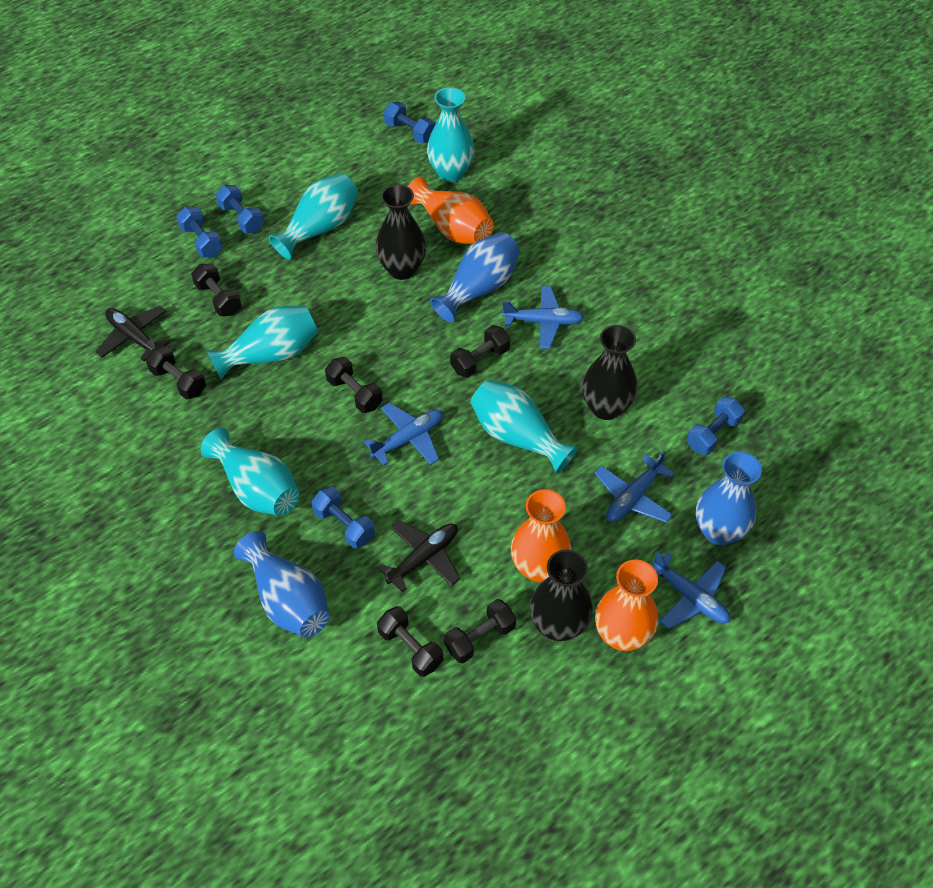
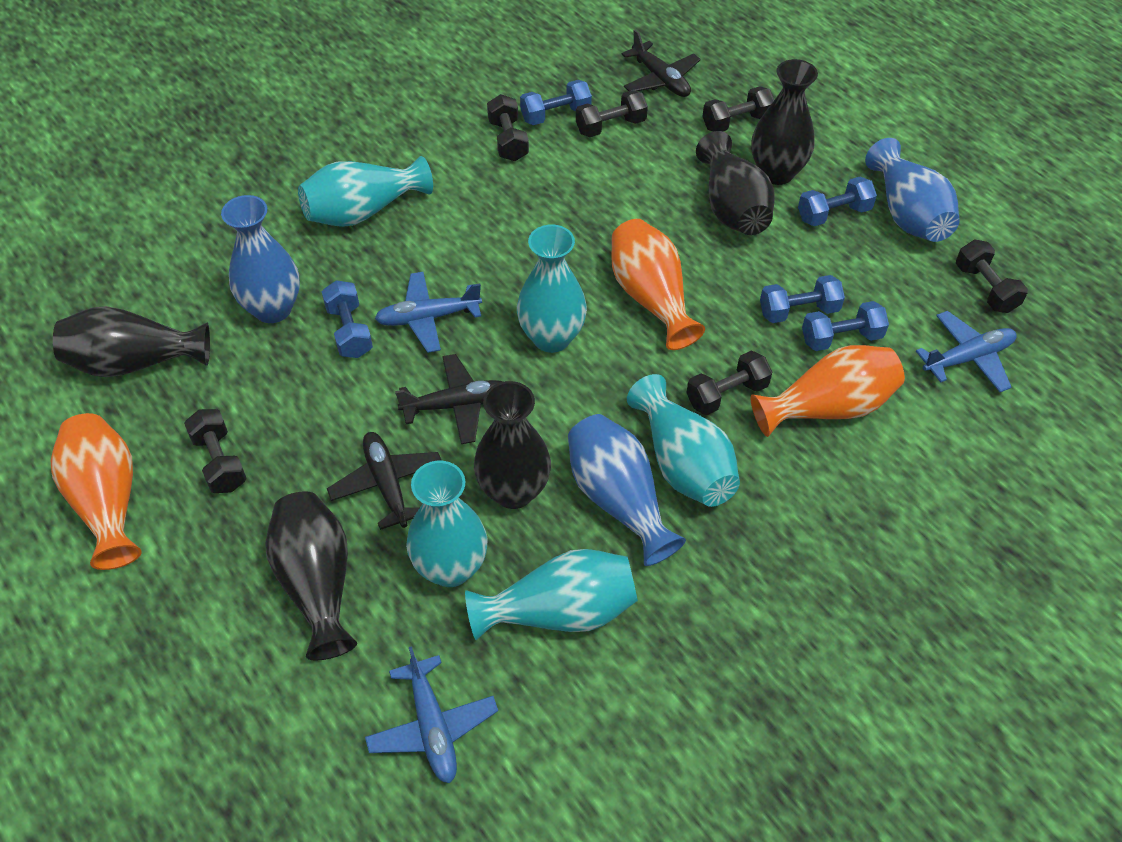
black plane: 2 -> 3
black vase: 3 -> 5
blue plane: 4 -> 3

